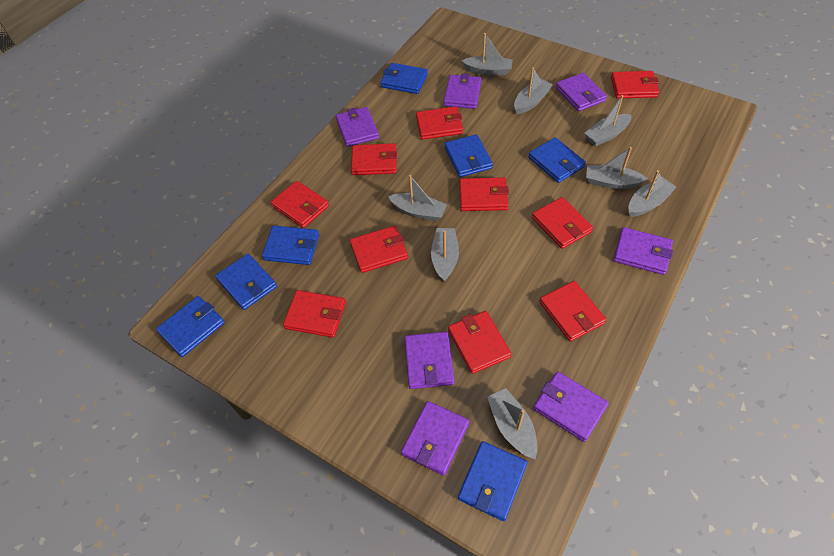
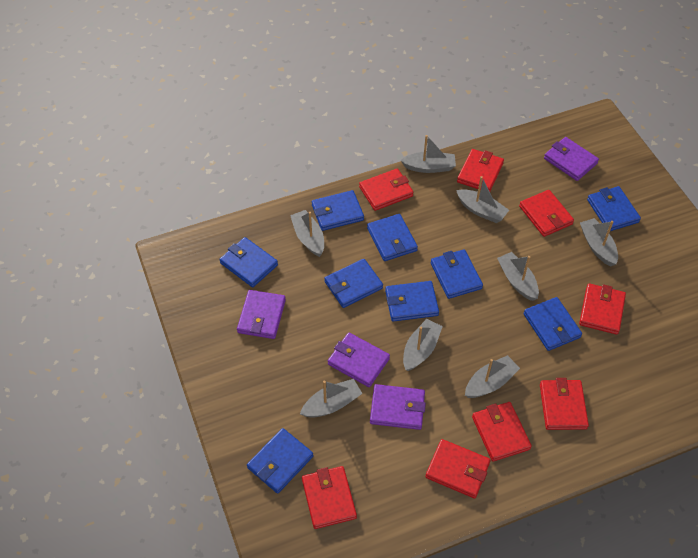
blue wallet: 7 -> 9
purple wallet: 7 -> 4
red wallet: 10 -> 8

